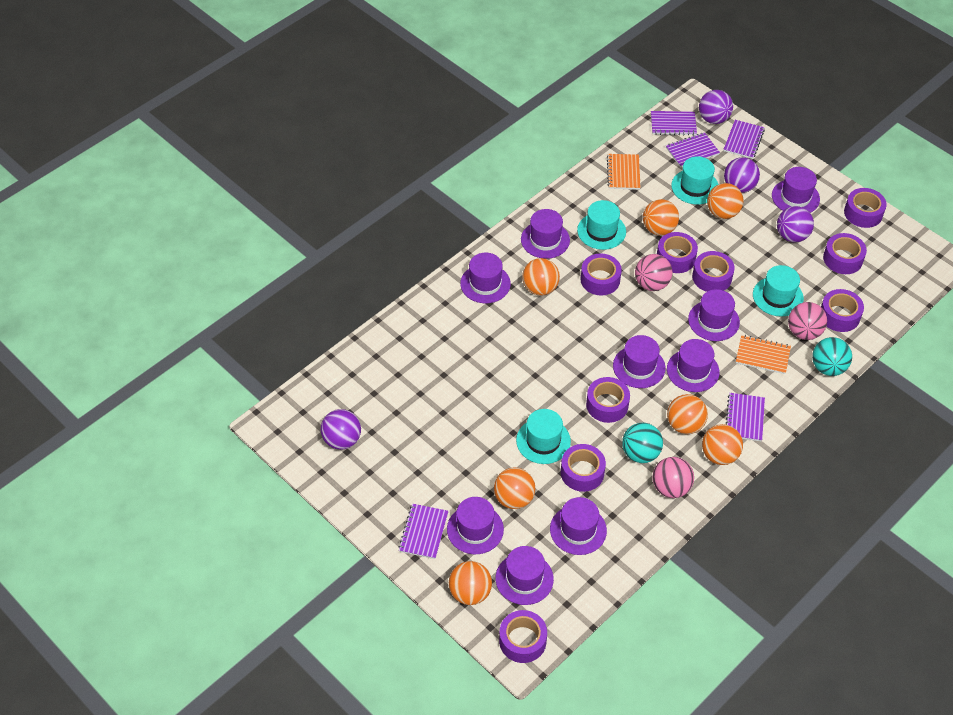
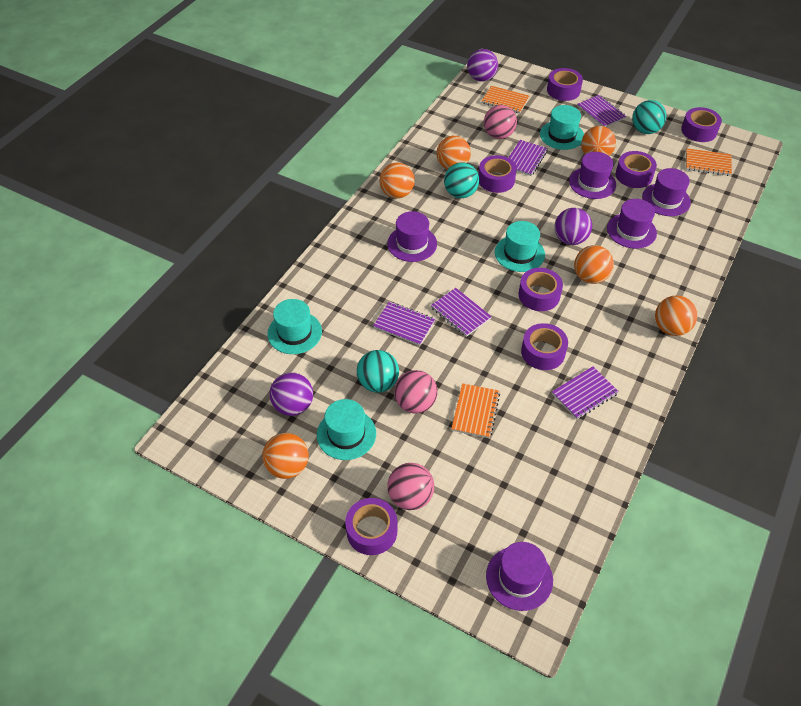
orange ball: 7 -> 6
orange notebook: 2 -> 3
purple ball: 4 -> 3
purple hat: 9 -> 5
purple tape: 9 -> 7
turquoise ball: 2 -> 3

